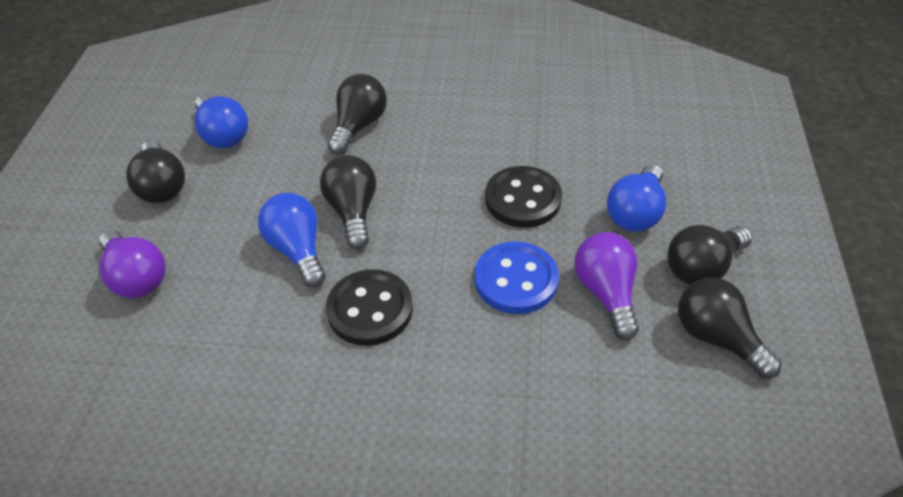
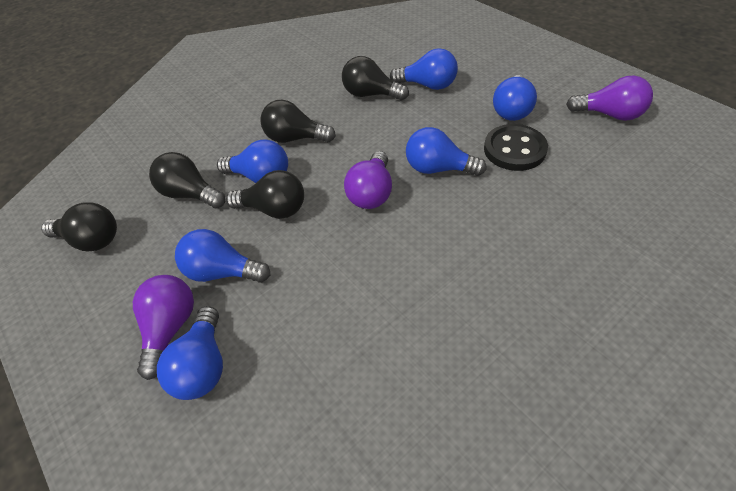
black button: 2 -> 1
blue button: 1 -> 0
blue light bulb: 3 -> 6
purple light bulb: 2 -> 3

